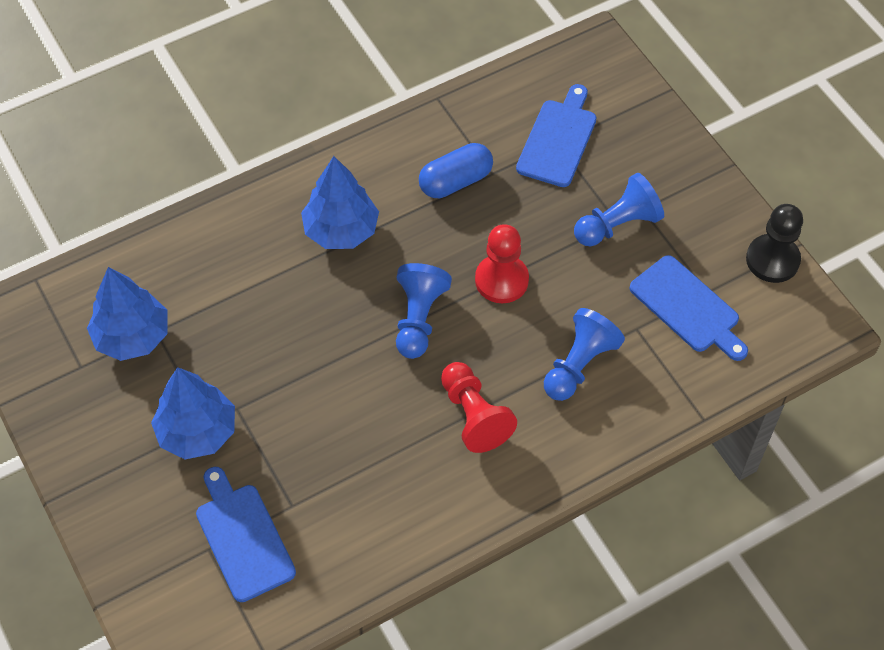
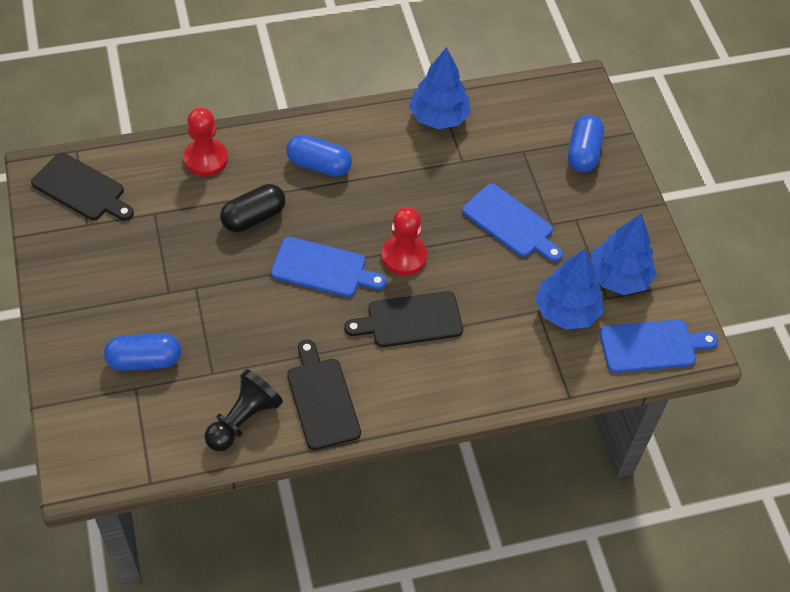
black capsule: 0 -> 1
black cutting board: 0 -> 3
blue capsule: 1 -> 3
blue pawn: 3 -> 0

